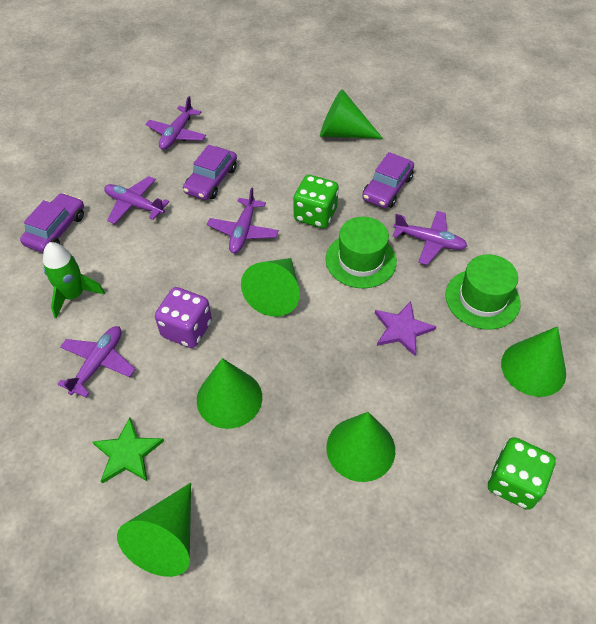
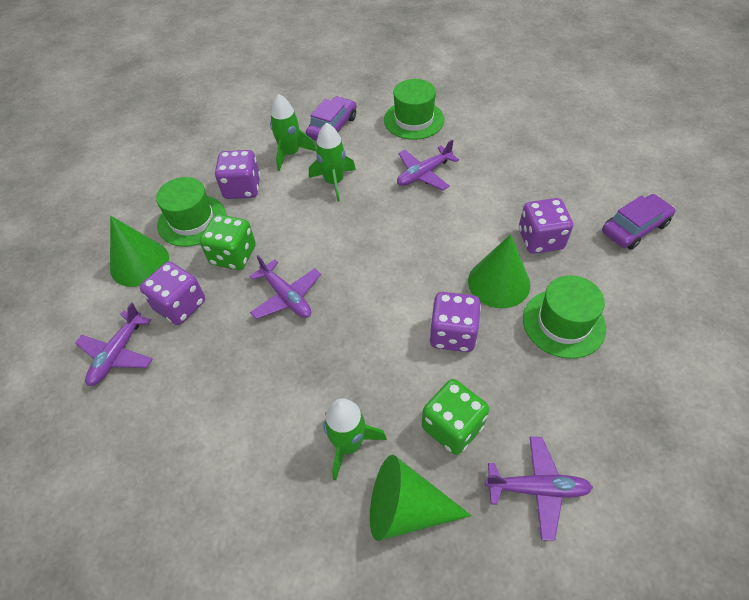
green cone: 6 -> 3
green hat: 2 -> 3
green rocket: 1 -> 3
green star: 1 -> 0
purple car: 3 -> 2
purple dice: 1 -> 4
purple plane: 5 -> 4
purple star: 1 -> 0

